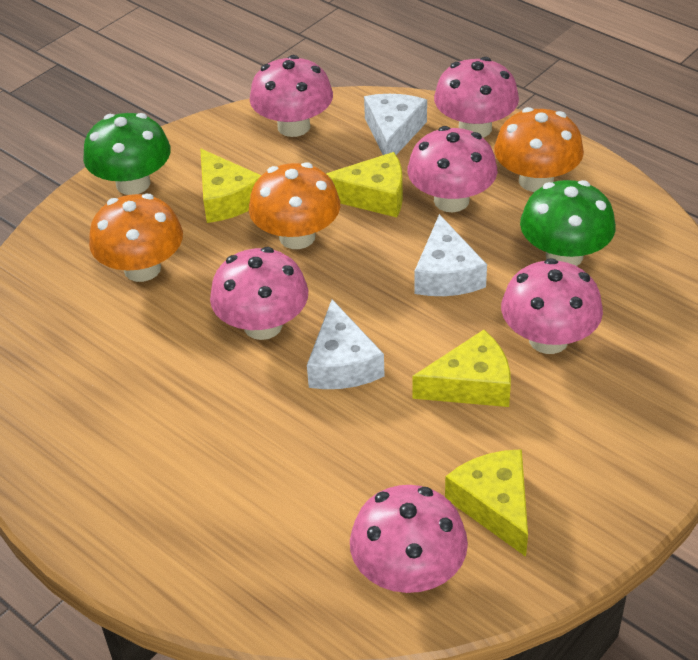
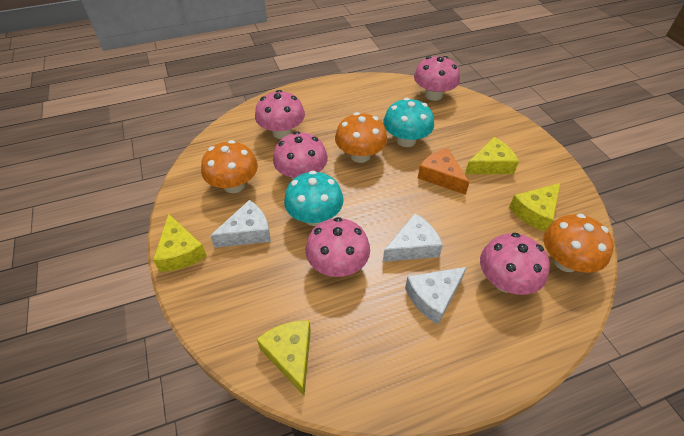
green mushroom: 2 -> 0
orange cheese: 0 -> 1
pink mushroom: 6 -> 5
turquoise mushroom: 0 -> 2

